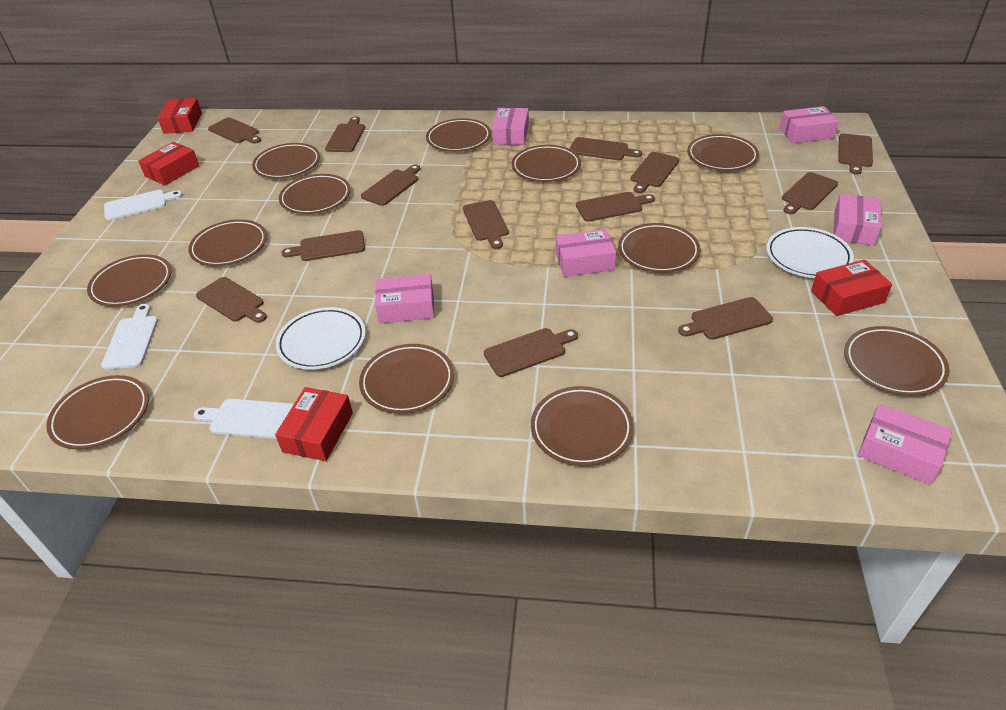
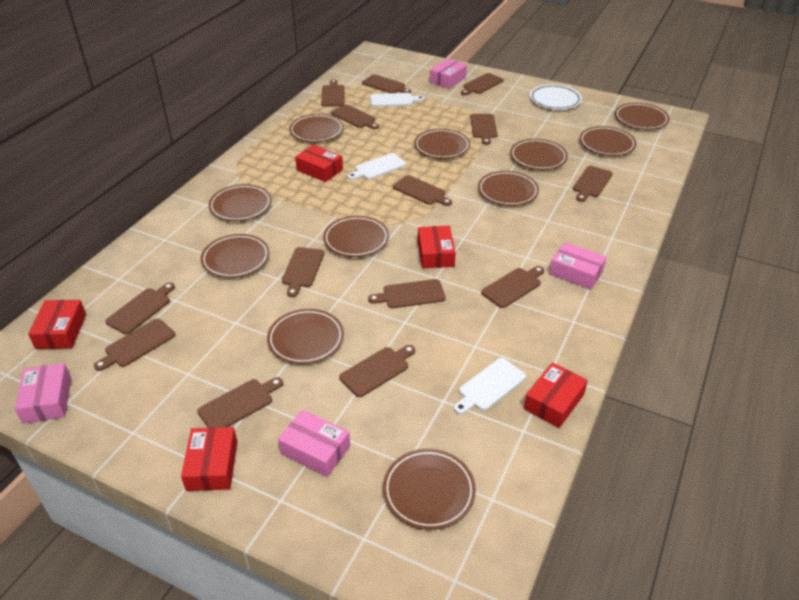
brown cutting board: 13 -> 14
brown plate: 12 -> 11
pink box: 6 -> 4
red box: 4 -> 5
white plate: 2 -> 1

